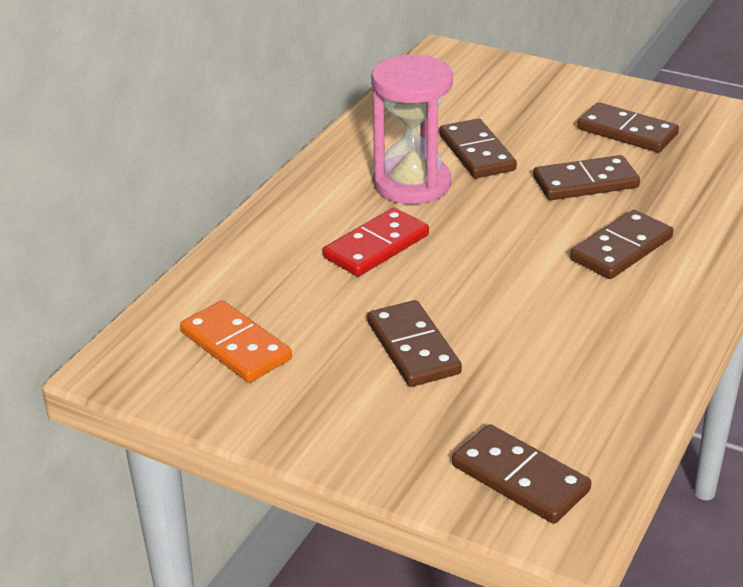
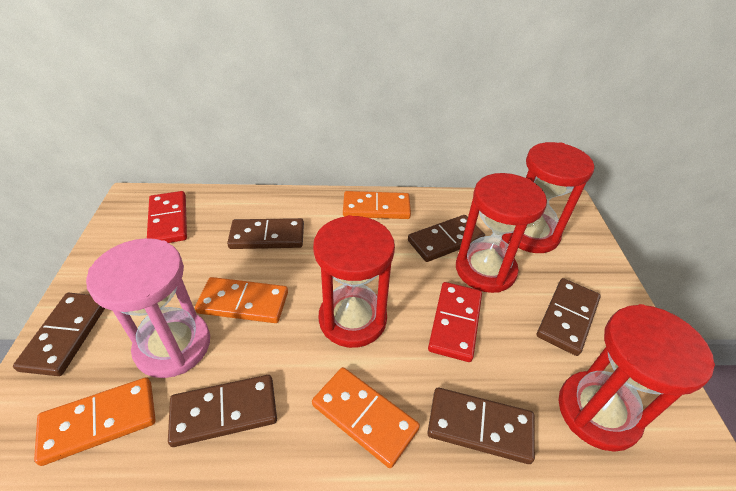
orange domino: 1 -> 4
red domino: 1 -> 2
red hourglass: 0 -> 4

